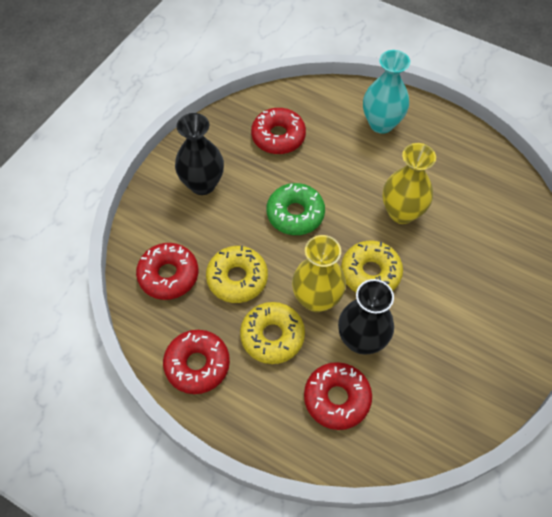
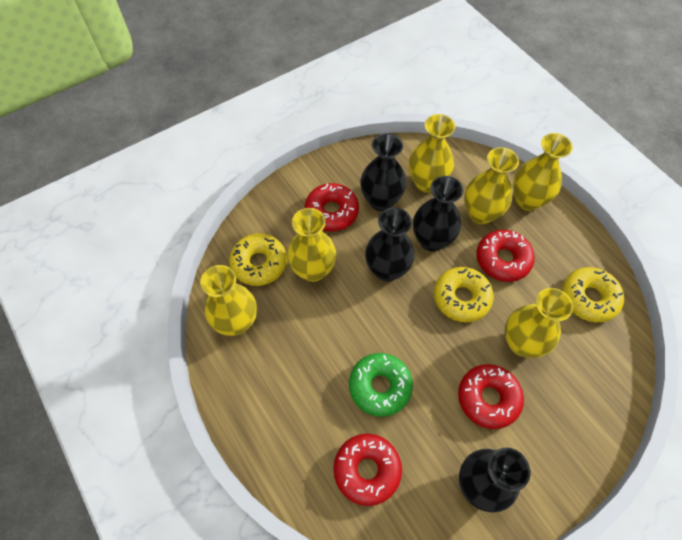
black vase: 2 -> 4
turquoise vase: 1 -> 0
yellow vase: 2 -> 6

